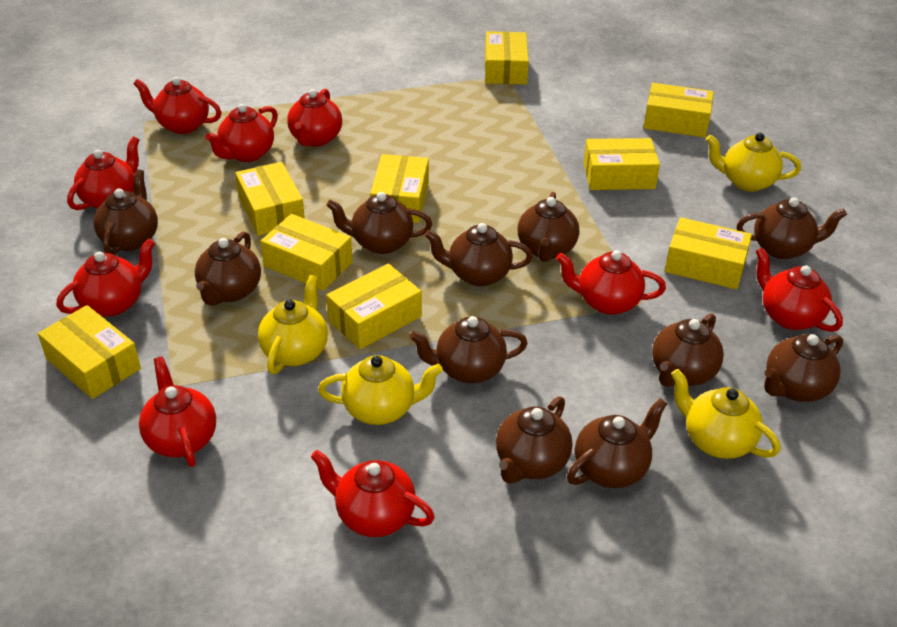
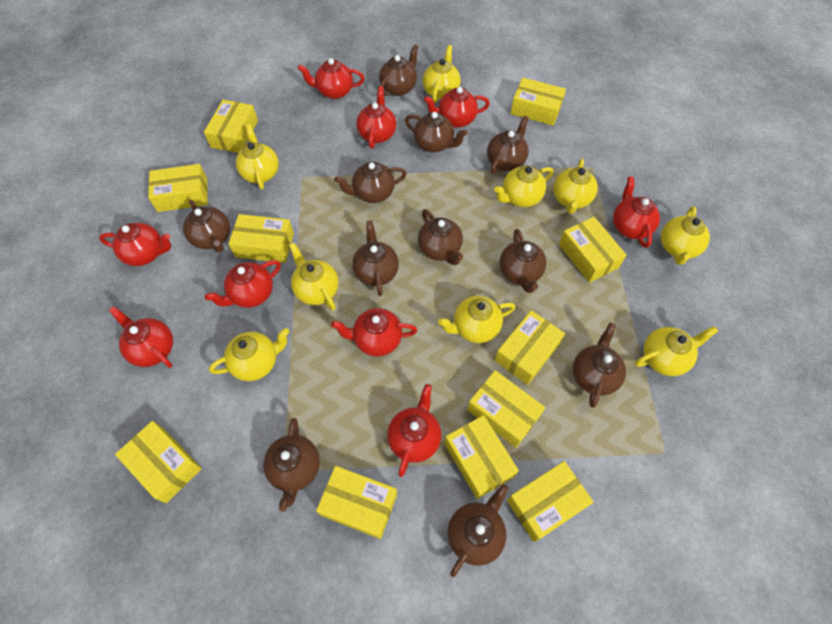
yellow box: 9 -> 11
yellow teapot: 4 -> 9

